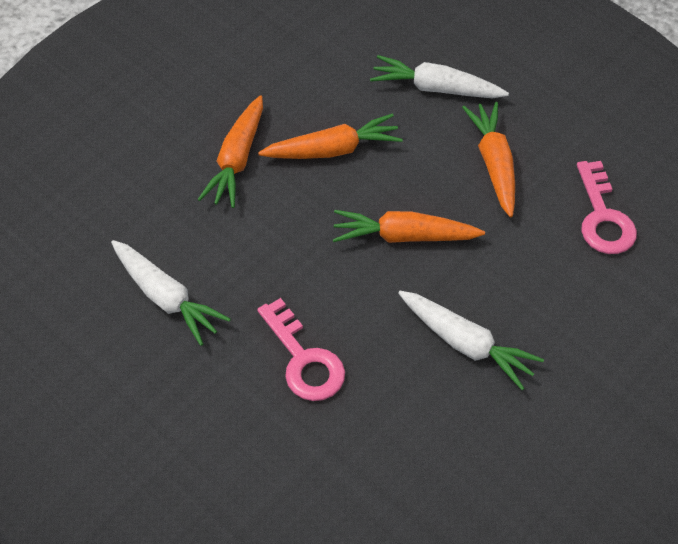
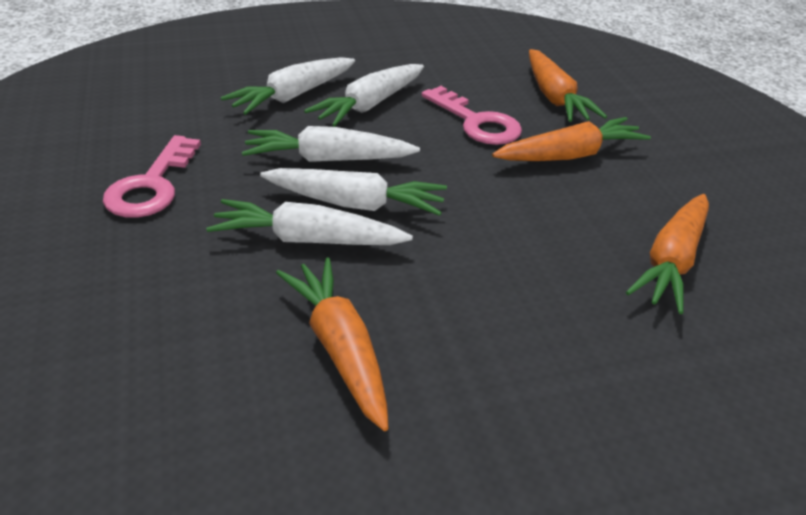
white carrot: 3 -> 5

